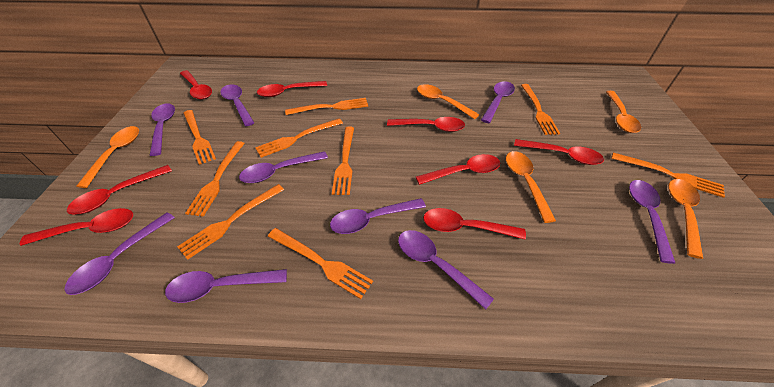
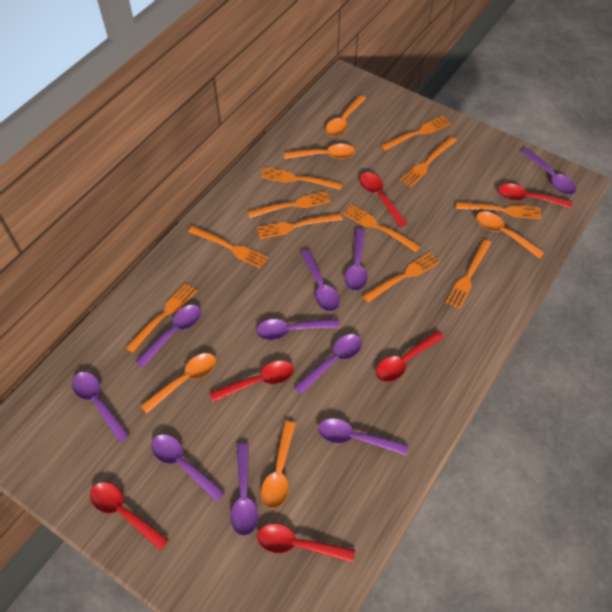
orange fork: 9 -> 11
purple spoon: 9 -> 10
red spoon: 8 -> 6

